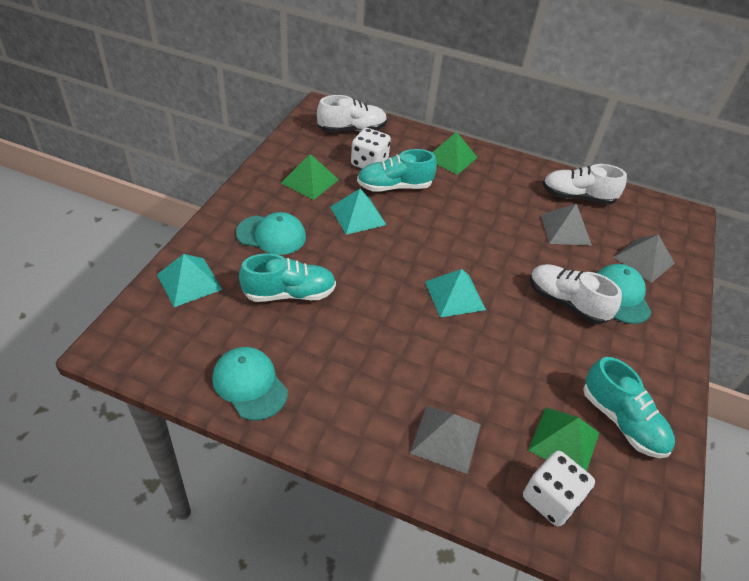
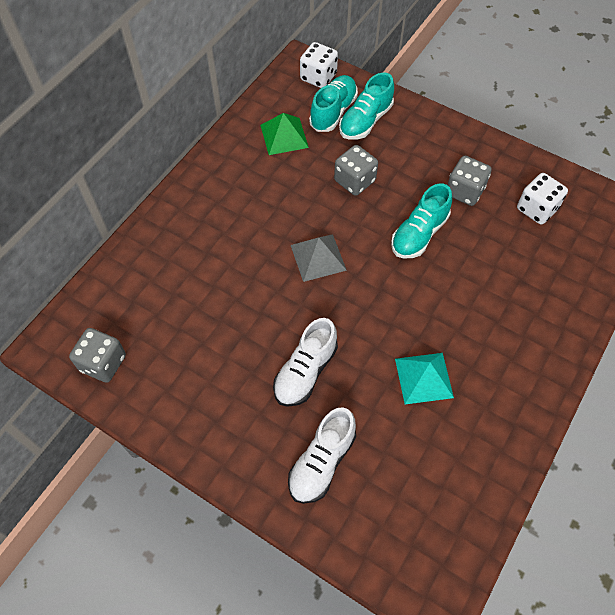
green pyramid: 3 -> 1
grey dice: 0 -> 3
grey pyramid: 3 -> 1
turquoise cap: 3 -> 0
turquoise pyramid: 3 -> 1
white shoe: 3 -> 2

